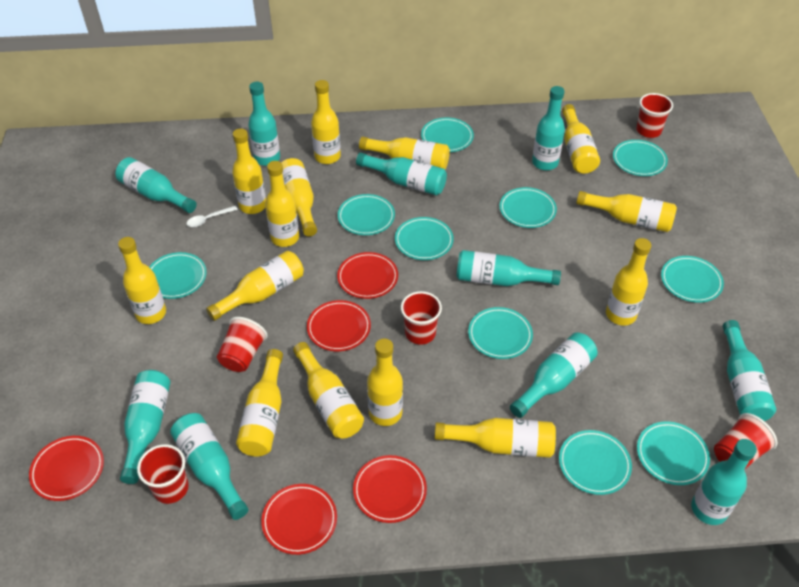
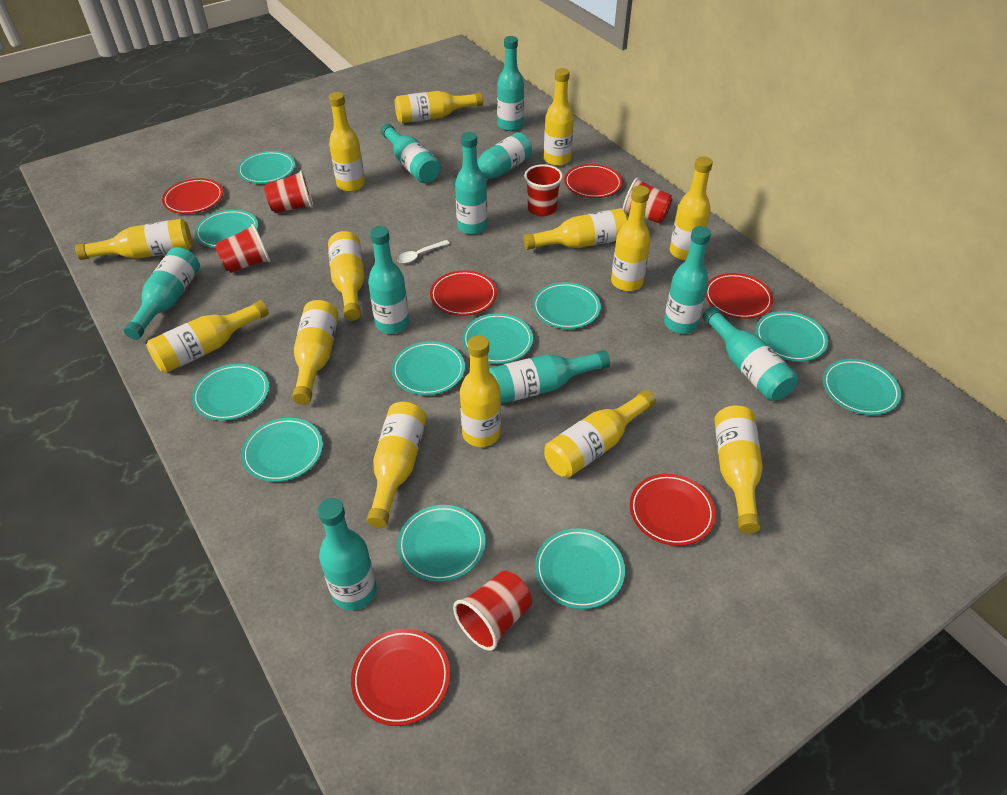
red plate: 5 -> 6
turquoise plate: 10 -> 11

